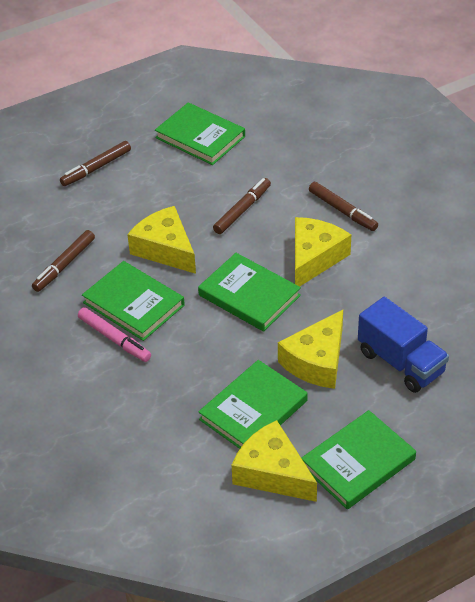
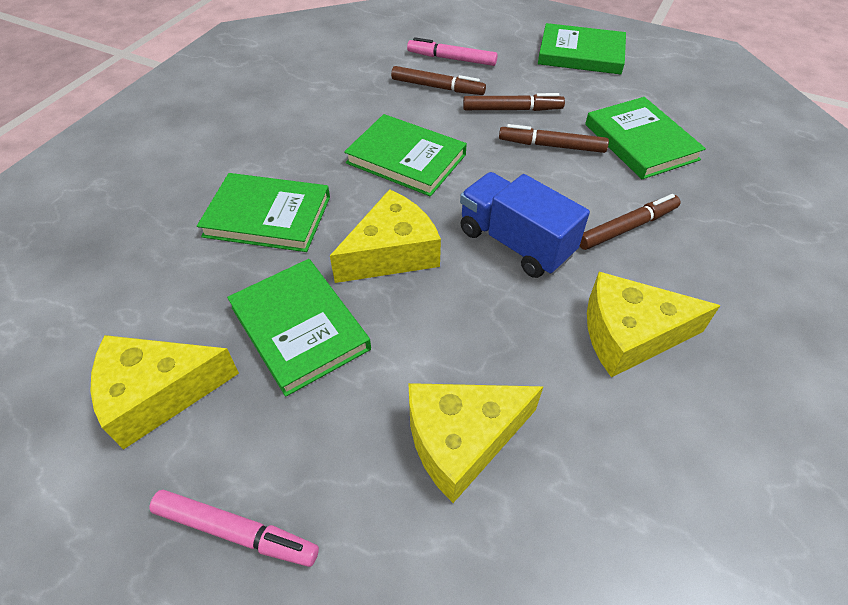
pink marker: 1 -> 2

